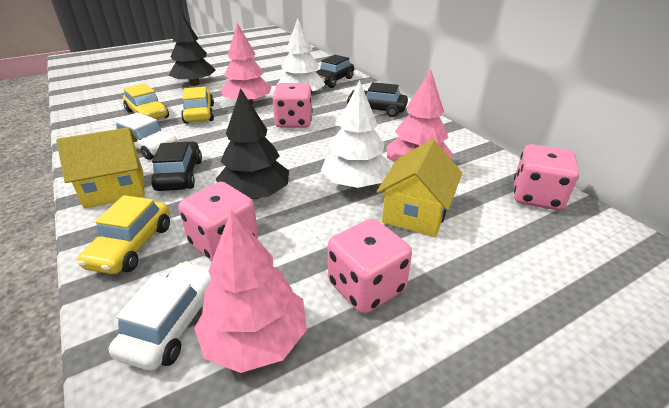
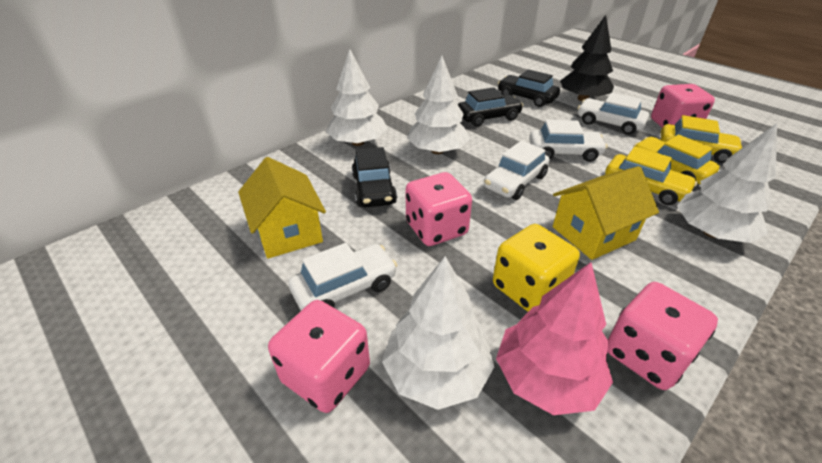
black tree: 2 -> 1
pink tree: 3 -> 1
white car: 2 -> 4
white tree: 2 -> 4
yellow dice: 0 -> 1

